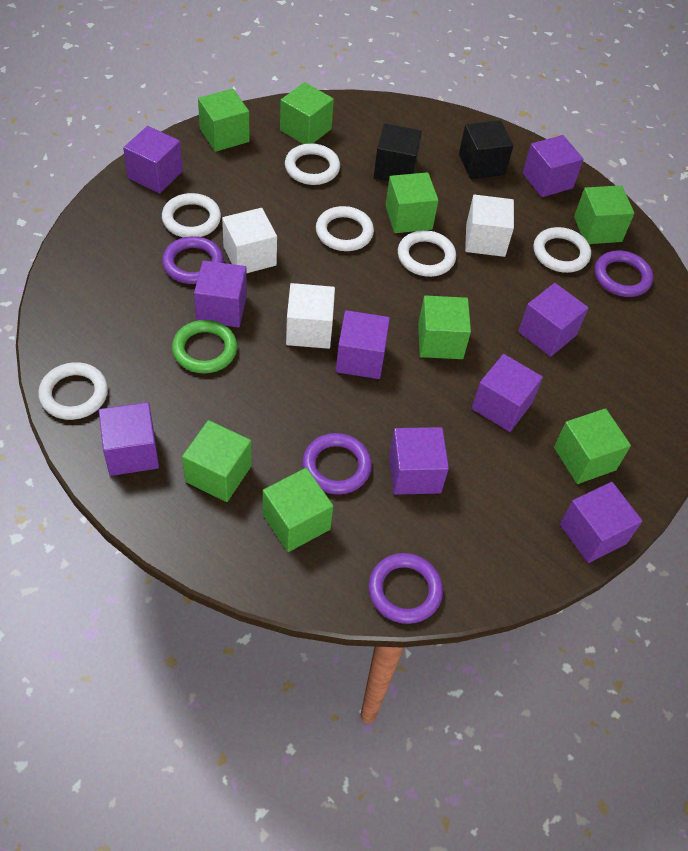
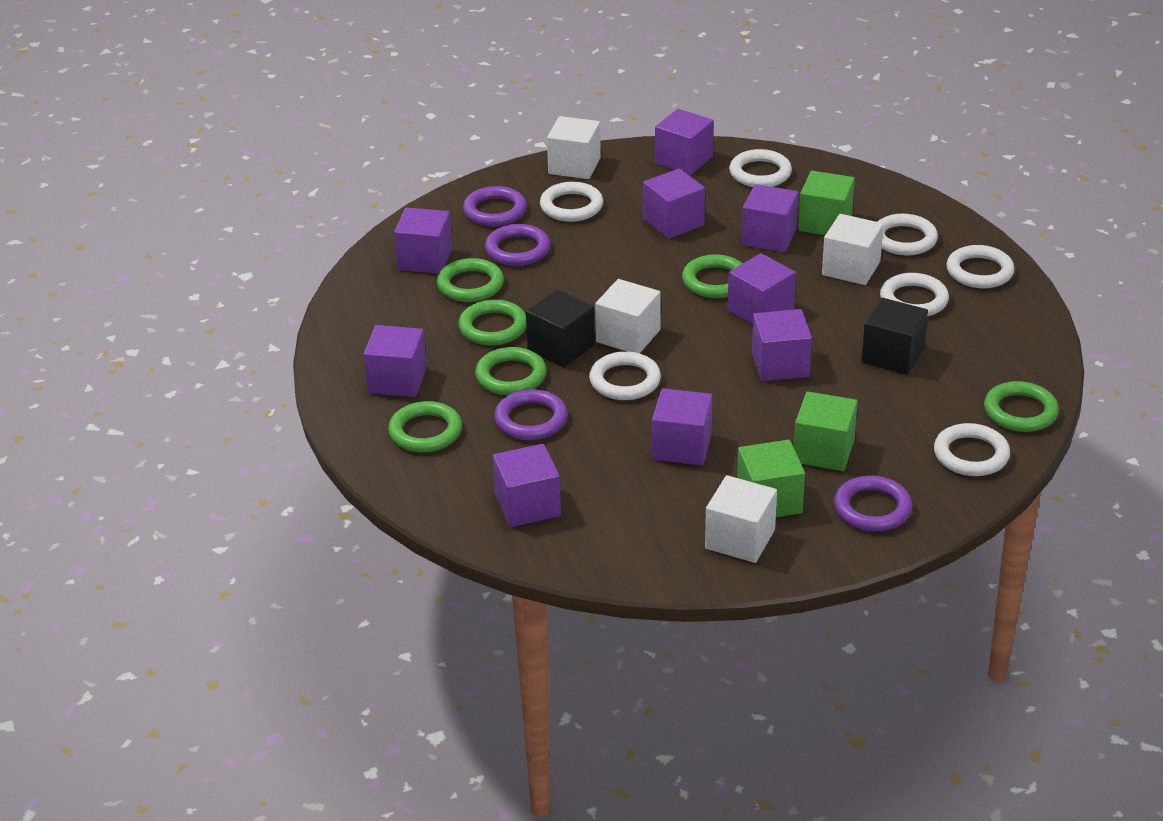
green cube: 8 -> 3
green ring: 1 -> 6
white cube: 3 -> 4
white ring: 6 -> 7

